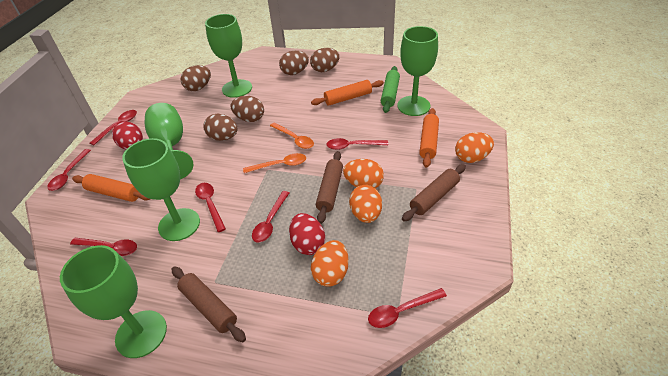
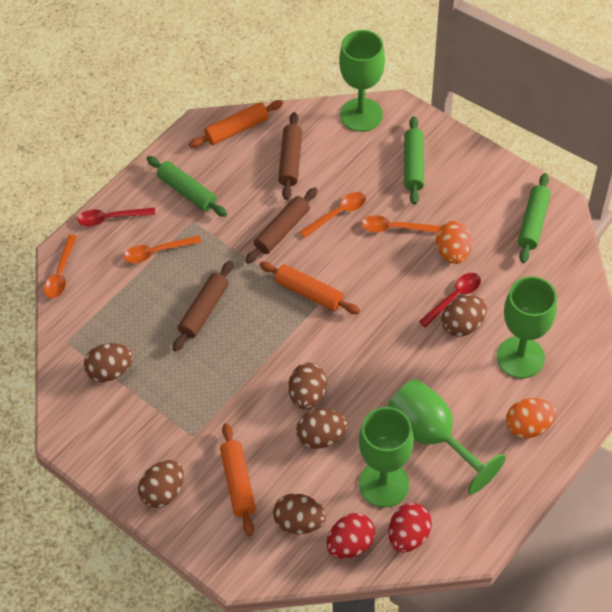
brown egg: 5 -> 6
green goblet: 5 -> 4
green rolling pin: 1 -> 3
orange egg: 4 -> 2
orange spoon: 2 -> 4
red spoon: 7 -> 2

